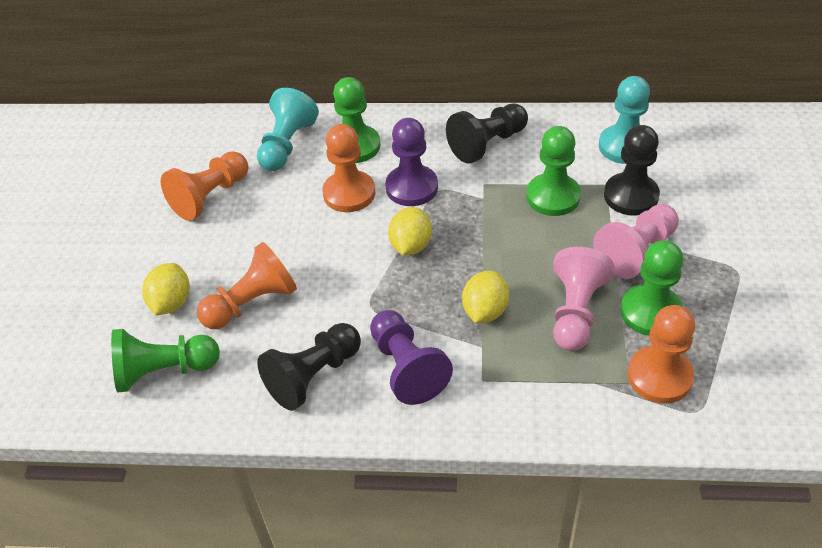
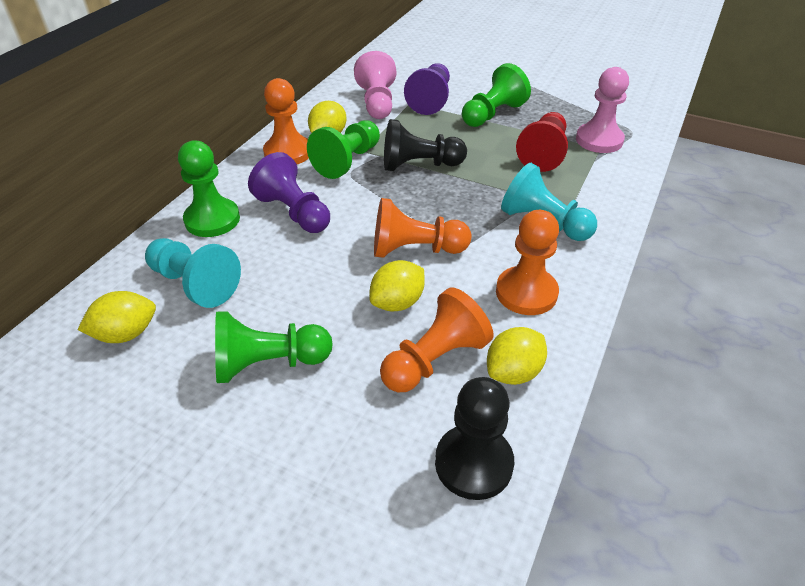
black pawn: 3 -> 2
red pawn: 0 -> 1
yellow lemon: 3 -> 4

